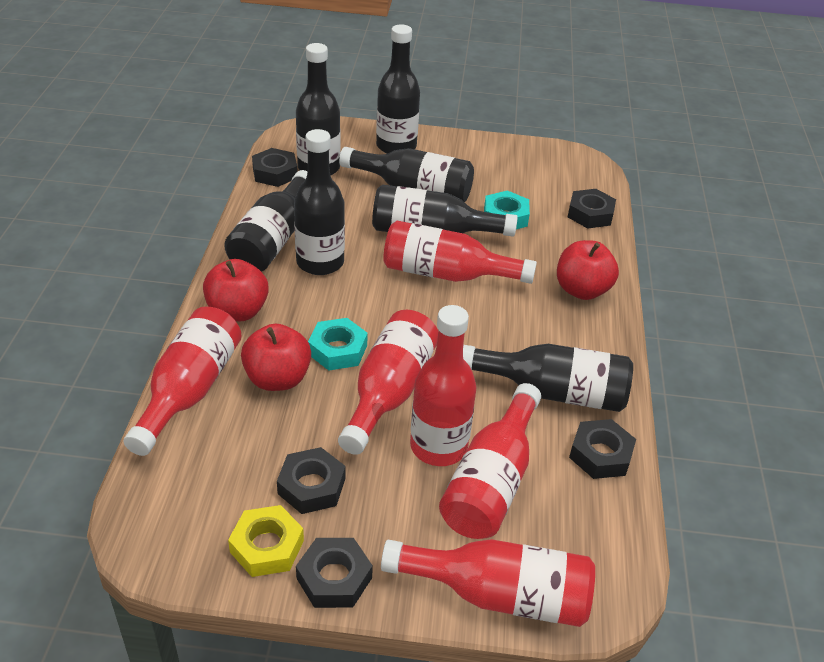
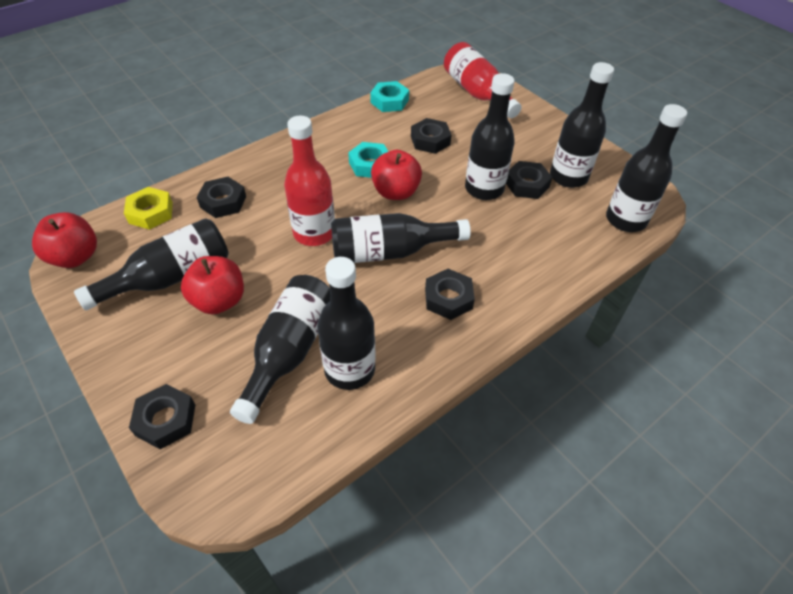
red bottle: 6 -> 2

